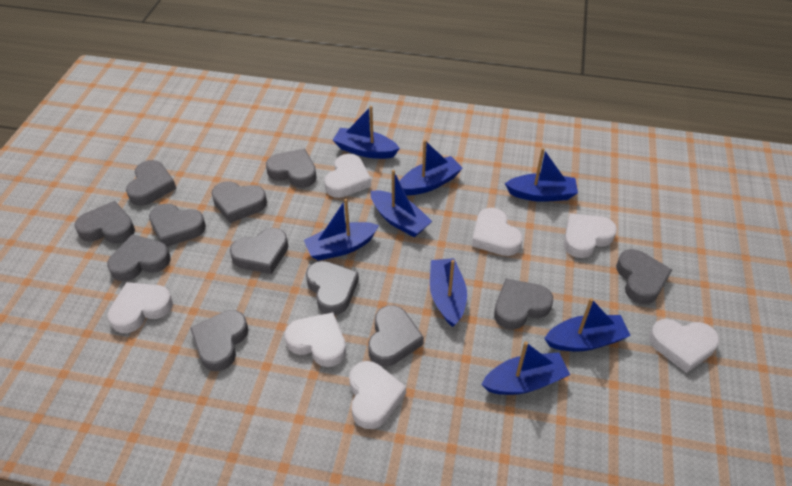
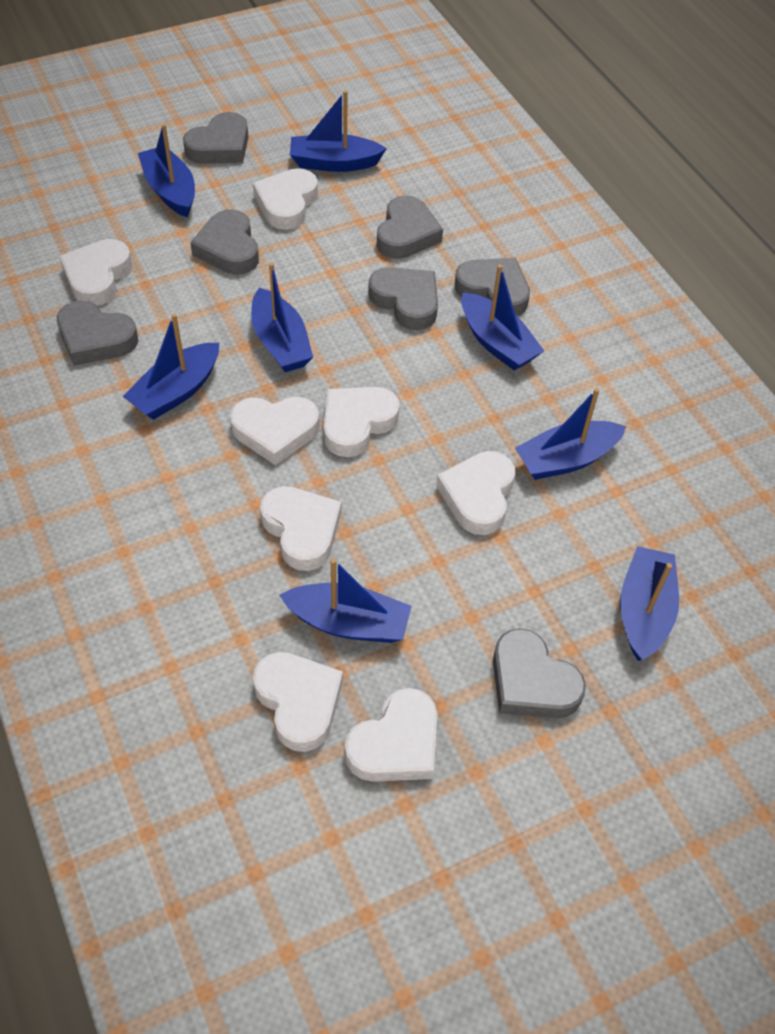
grey heart: 12 -> 7
white heart: 7 -> 8

